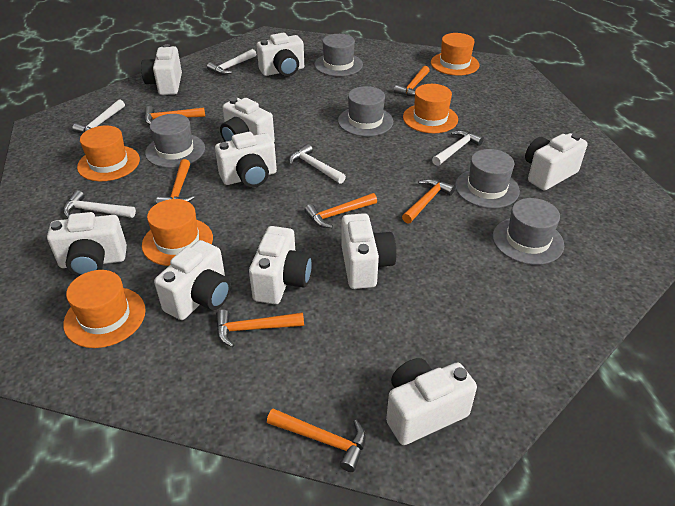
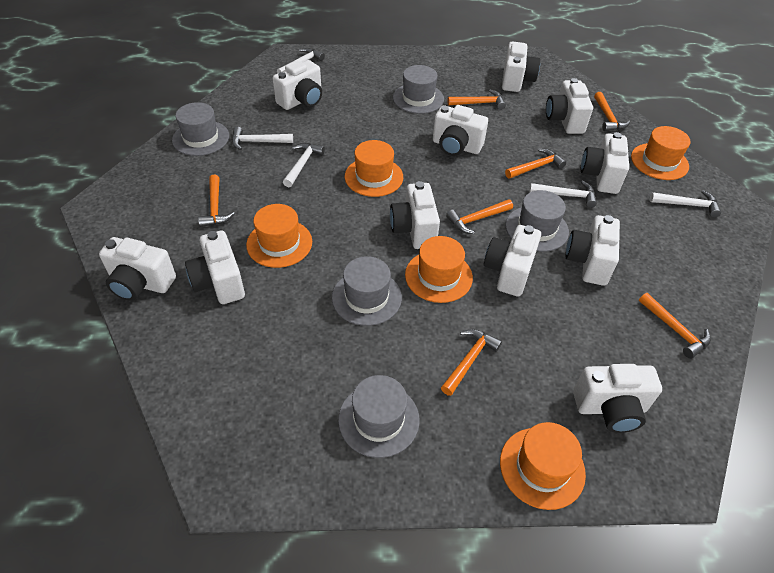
white camera: 10 -> 11

